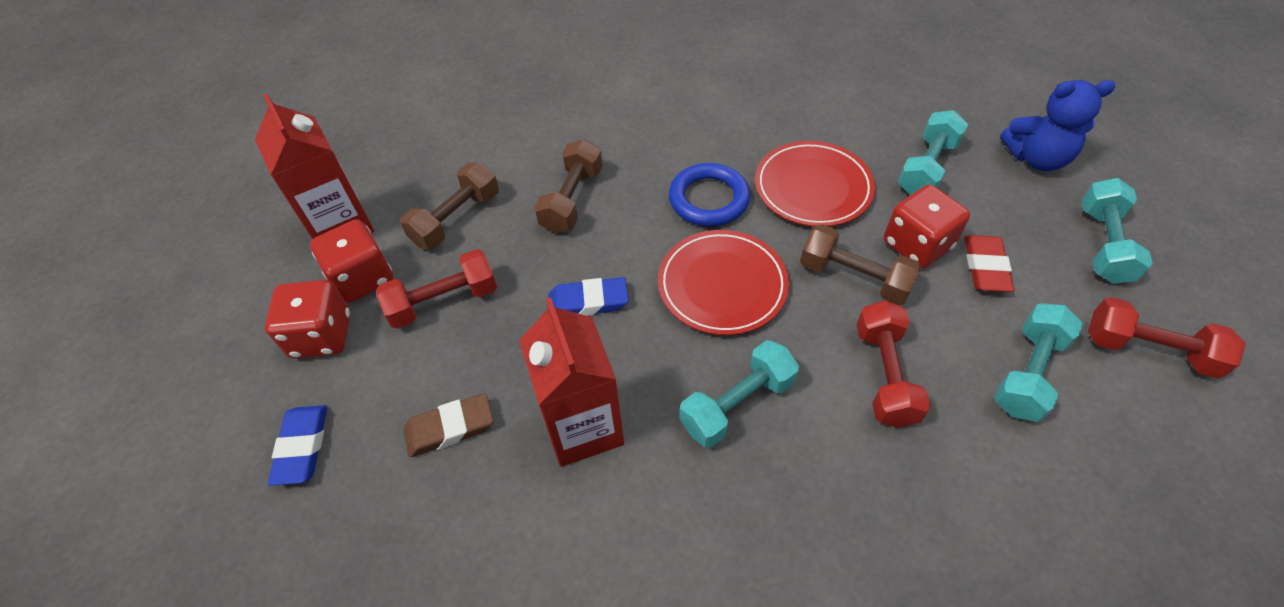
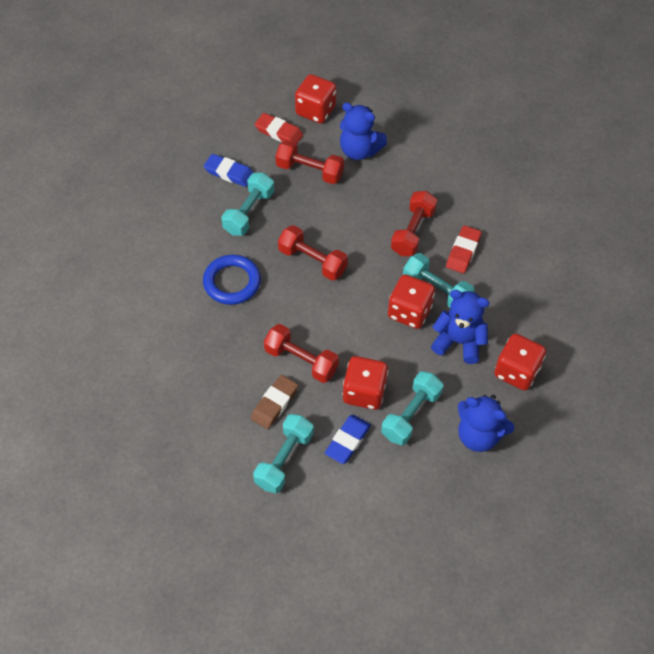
blue teddy bear: 1 -> 3
brown dumbbell: 3 -> 0
red carton: 2 -> 0
red dice: 3 -> 4
red dumbbell: 3 -> 4
red eraser: 1 -> 2
red plate: 2 -> 0

